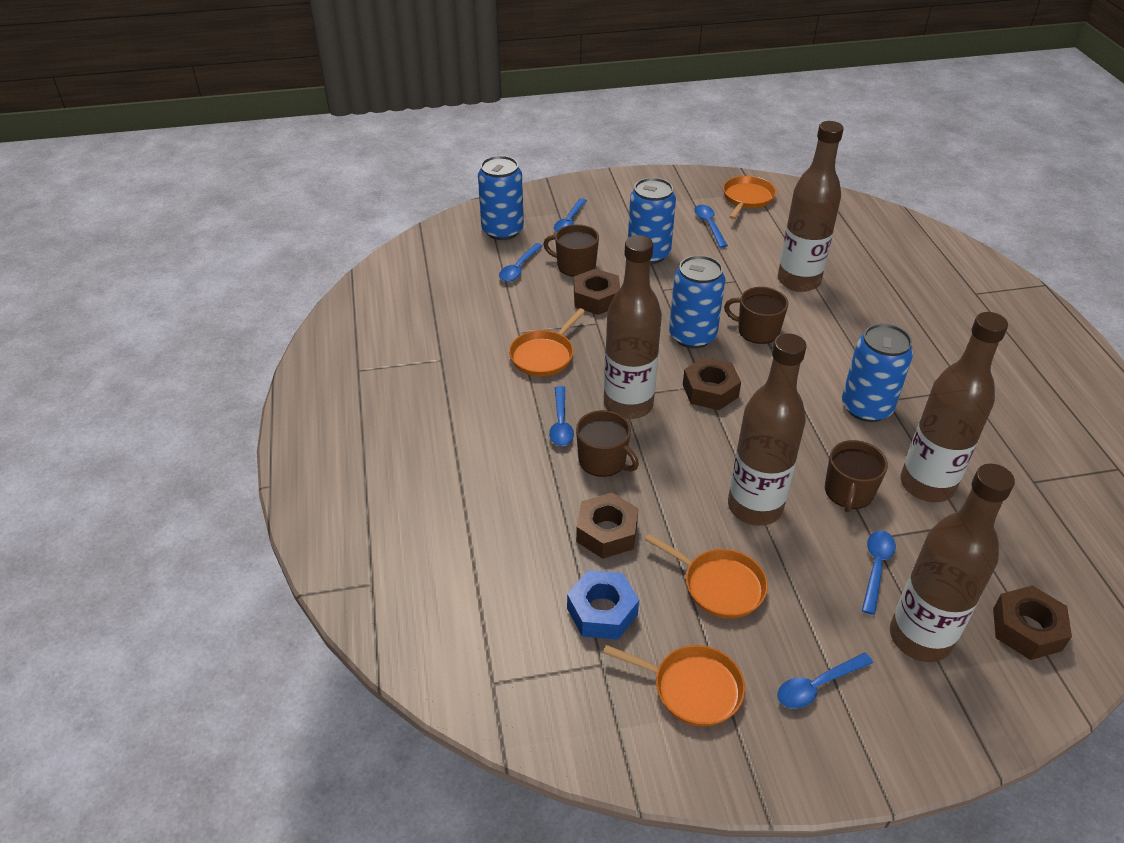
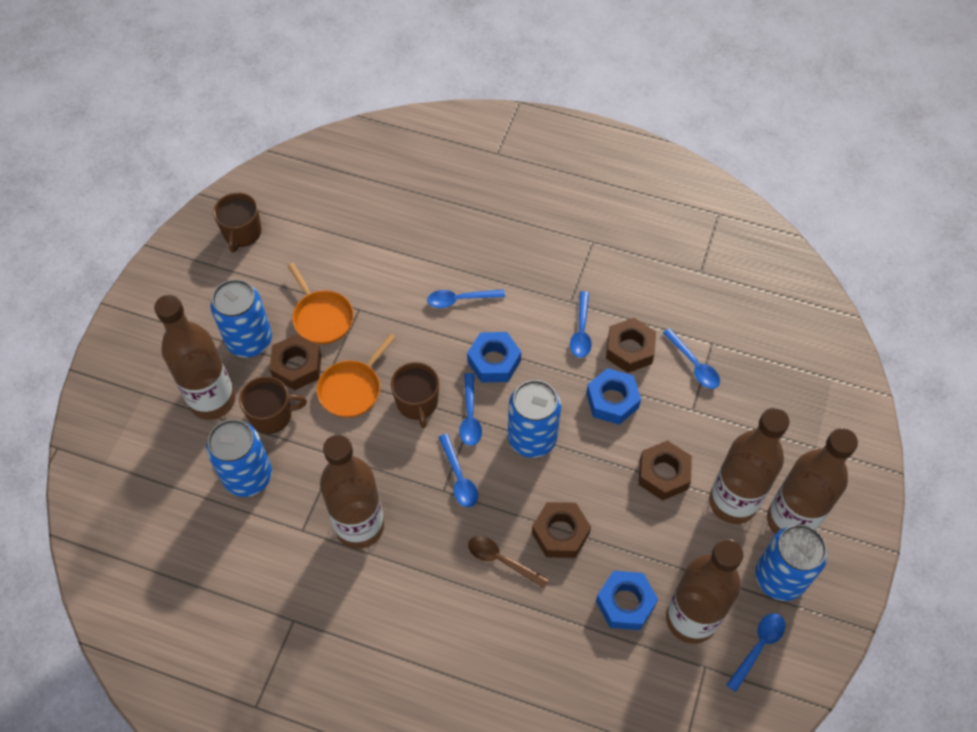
blue nut: 1 -> 3
brown mug: 4 -> 3
brown spoon: 0 -> 1
orange pan: 4 -> 2

